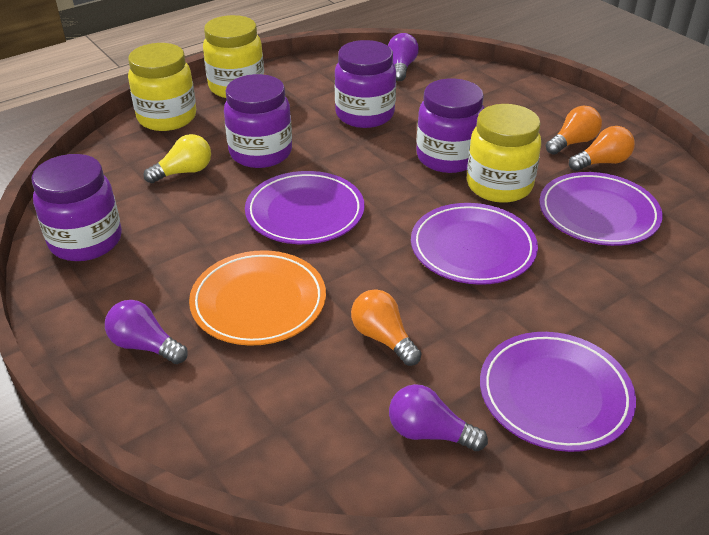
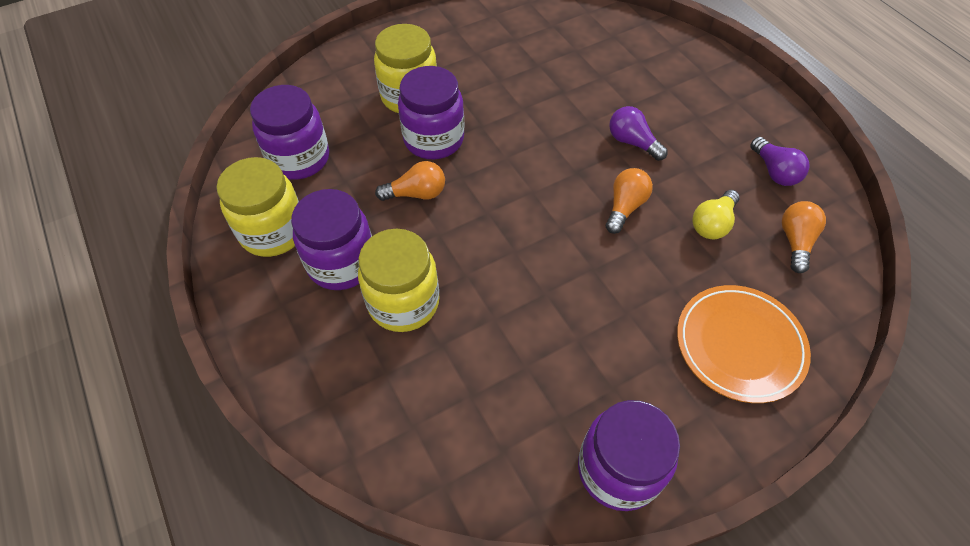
purple light bulb: 3 -> 2
purple plate: 4 -> 0

